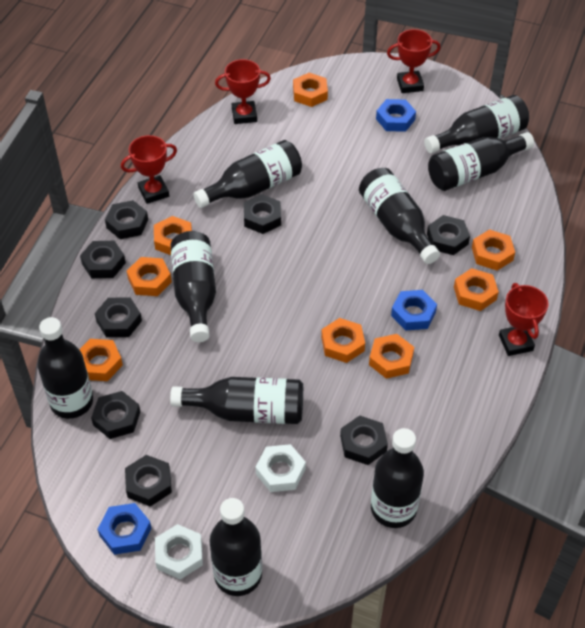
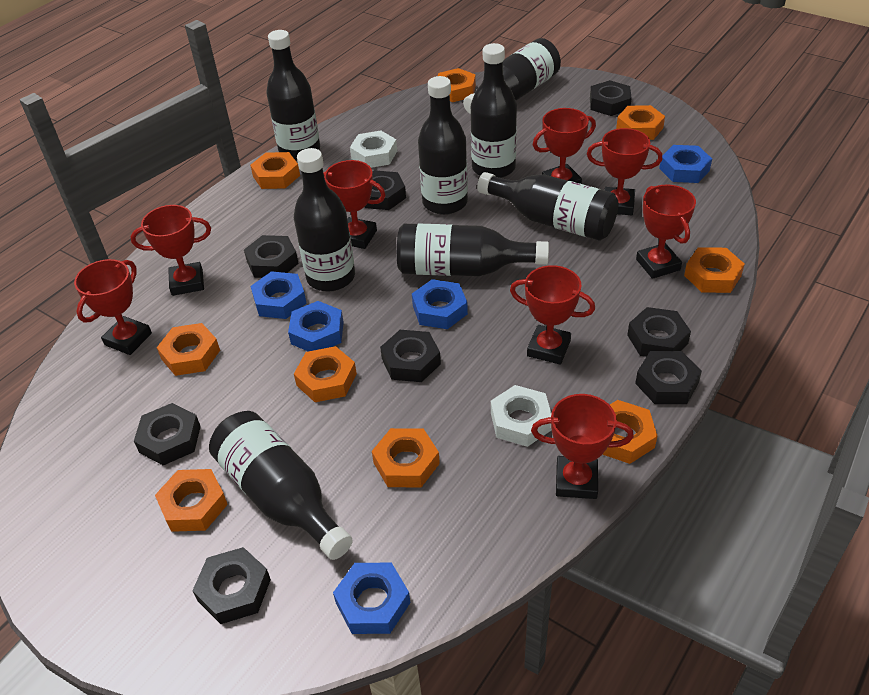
black bottle: 9 -> 8
blue nut: 3 -> 5
orange nut: 8 -> 9
red trophy: 4 -> 8

